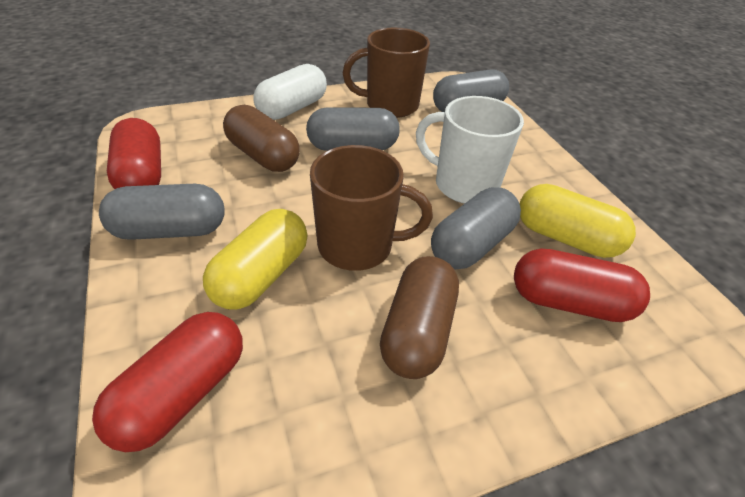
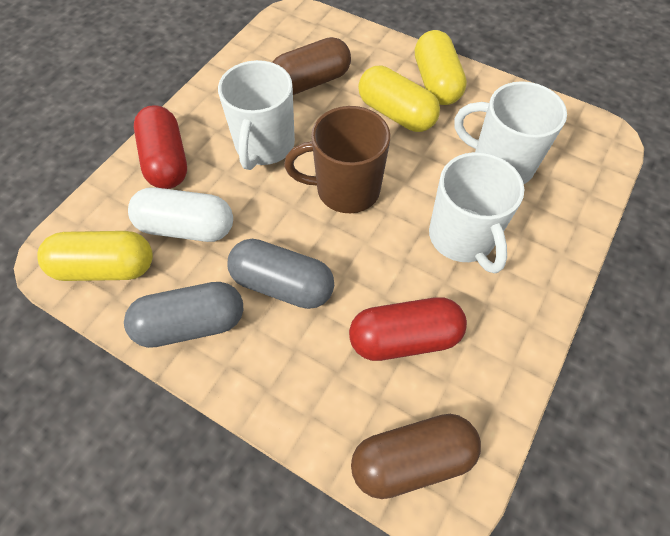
brown mug: 2 -> 1
grey capsule: 4 -> 2
red capsule: 3 -> 2
white mug: 1 -> 3
yellow capsule: 2 -> 3

